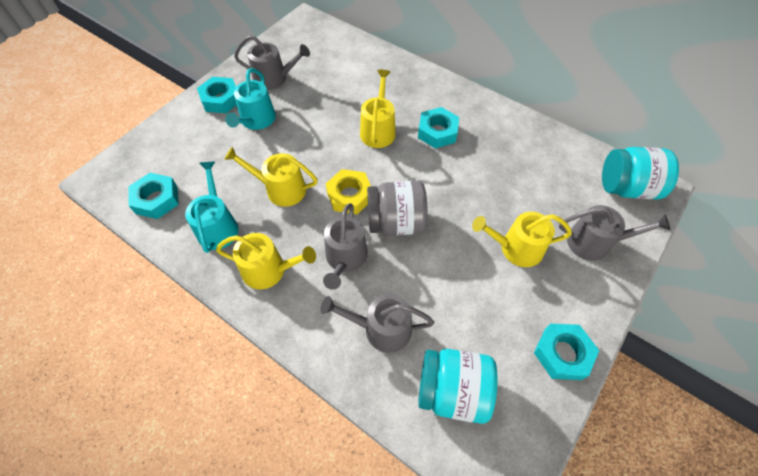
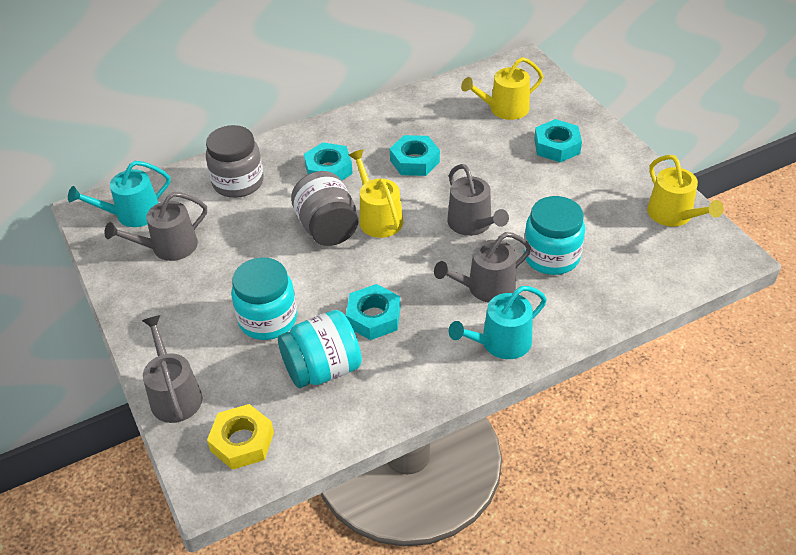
grey jar: 1 -> 2
turquoise jar: 2 -> 3
yellow watering can: 4 -> 3

